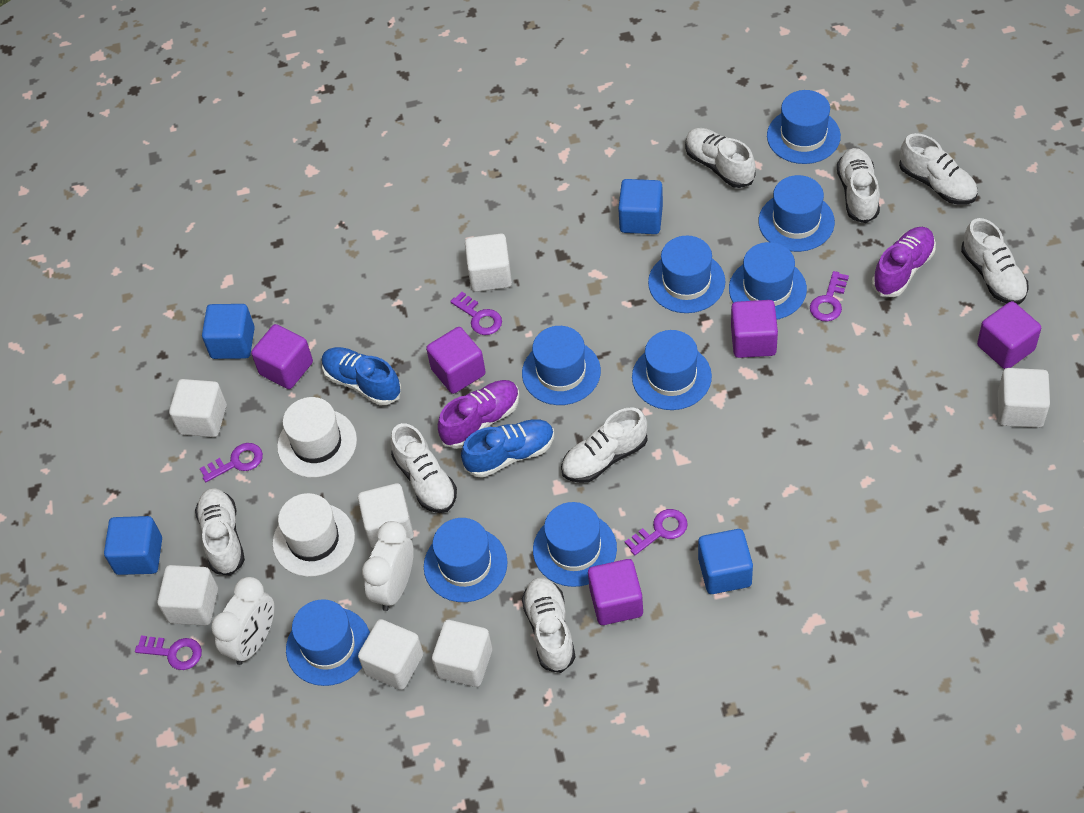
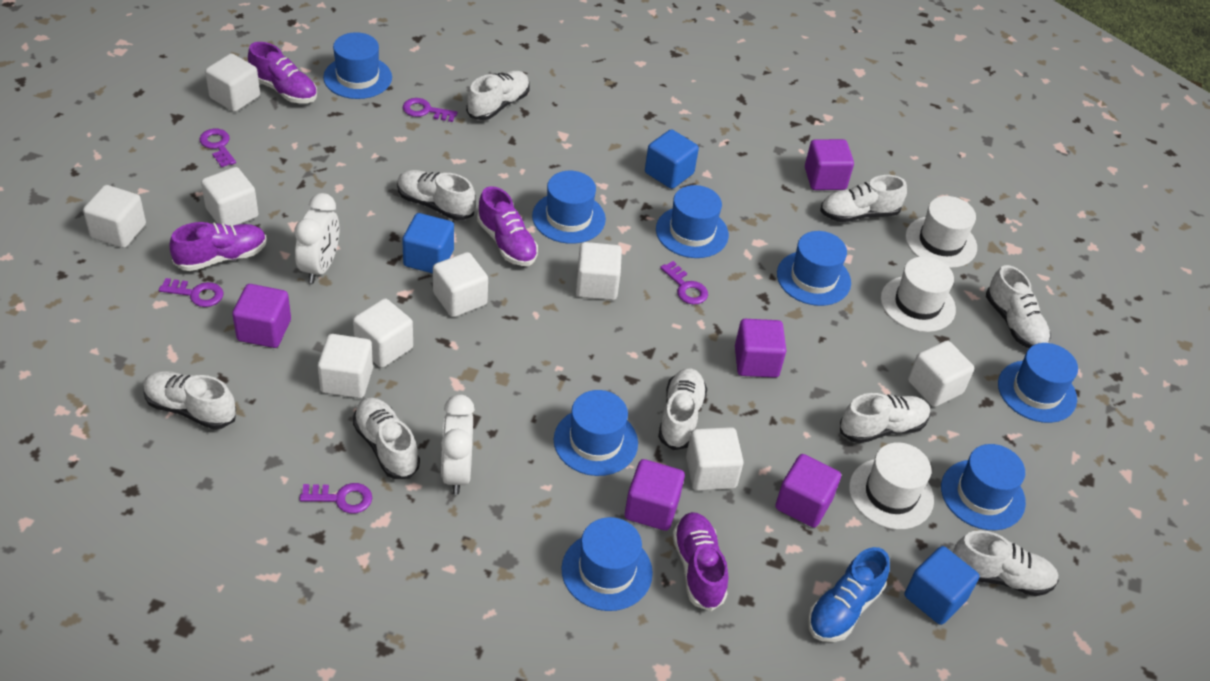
blue cube: 4 -> 3
blue hat: 9 -> 8
blue shoe: 2 -> 1
purple shoe: 2 -> 4
white cube: 7 -> 9
white hat: 2 -> 3
white shoe: 8 -> 9

